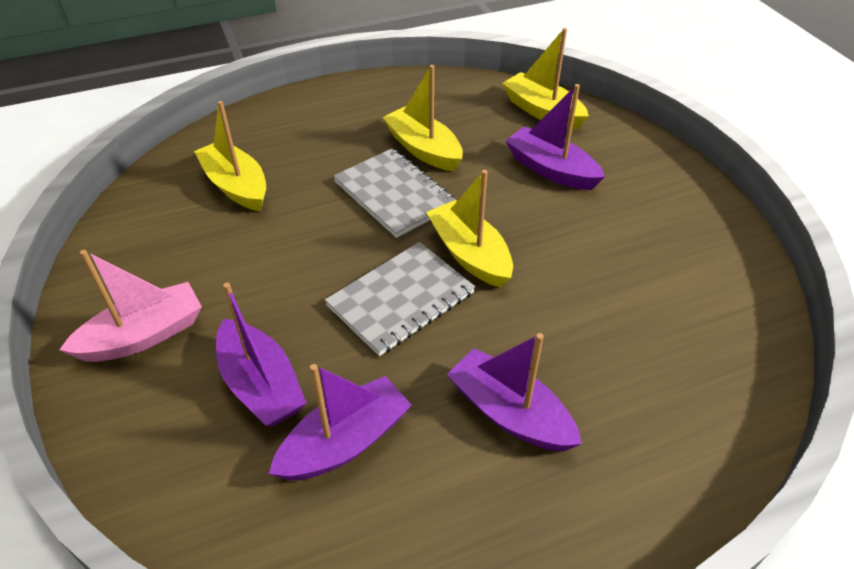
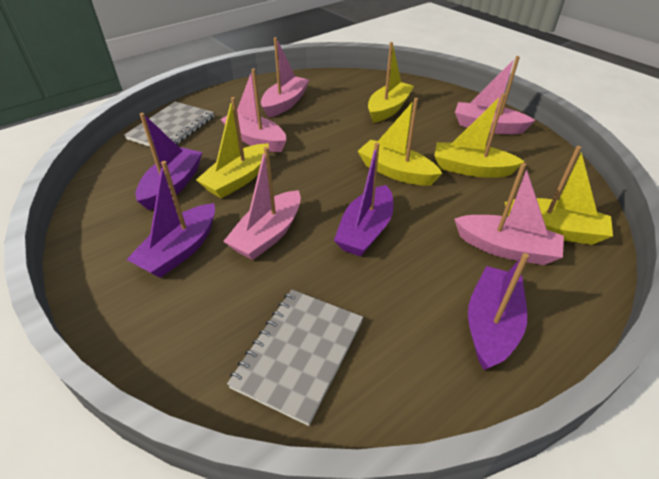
pink boat: 1 -> 5
yellow boat: 4 -> 5

